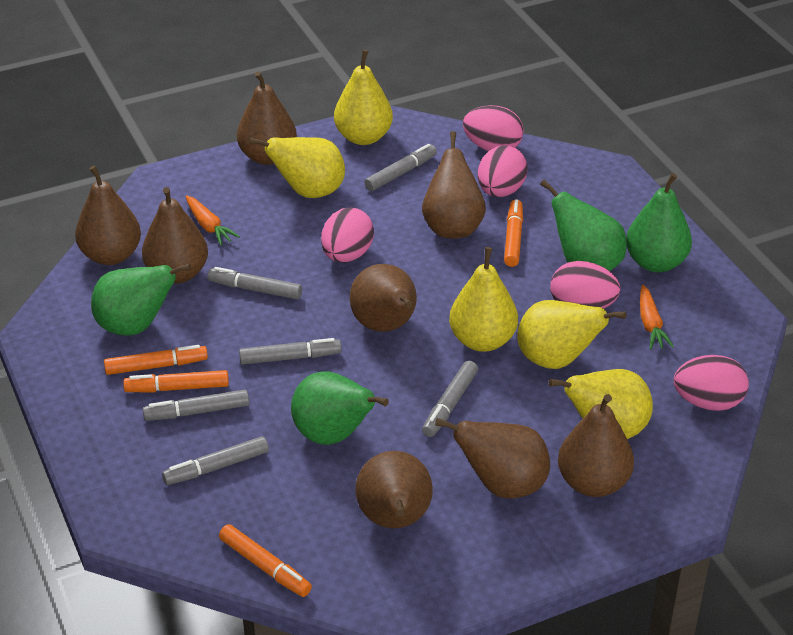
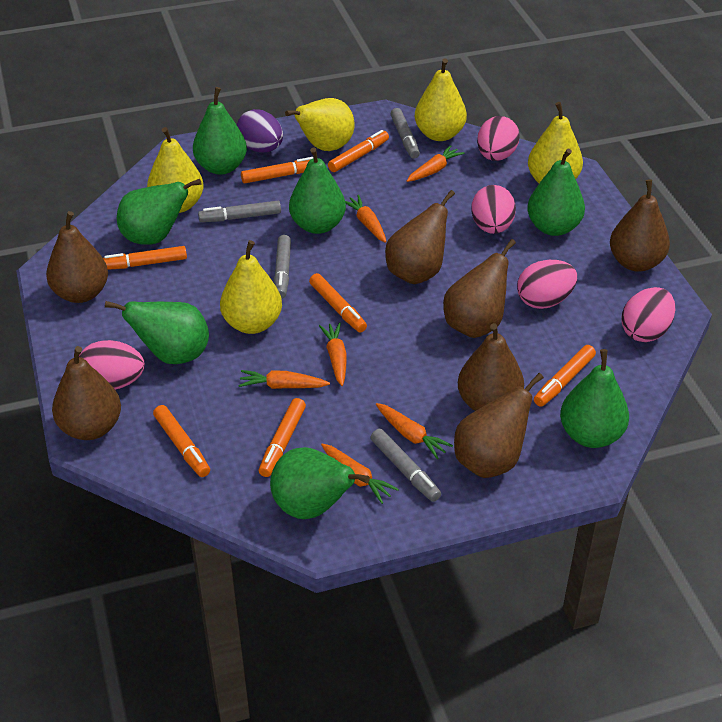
brown pear: 8 -> 7
green pear: 4 -> 7
grey marker: 6 -> 4
orange carrot: 2 -> 6
orange marker: 4 -> 7
purple egg: 0 -> 1

